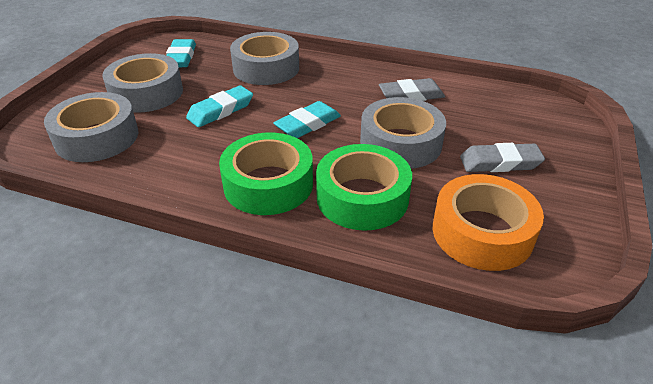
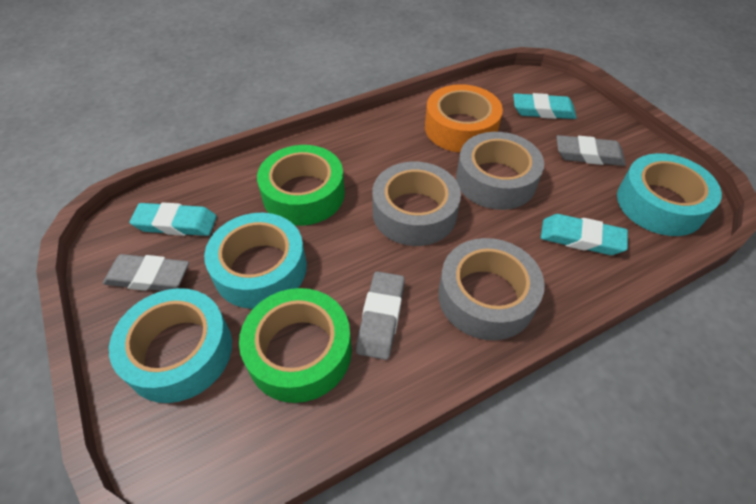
grey eraser: 2 -> 3
grey tape: 4 -> 3
turquoise tape: 0 -> 3

